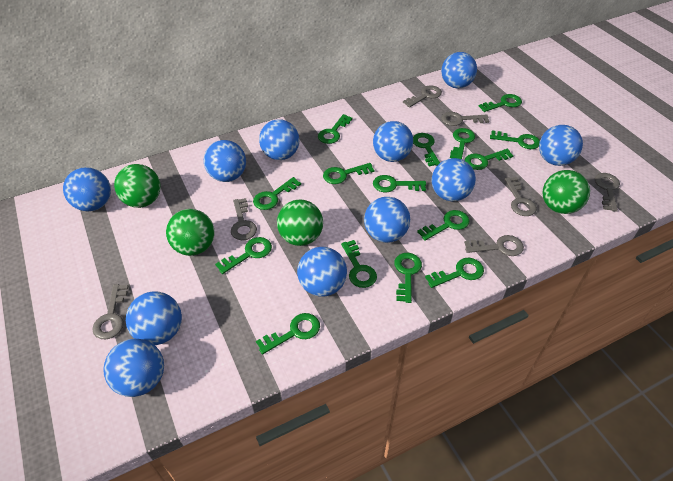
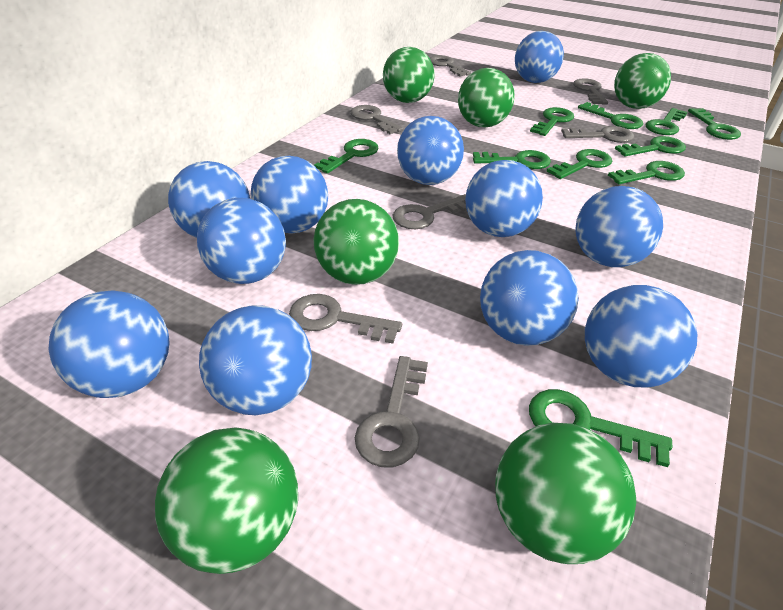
green ball: 4 -> 6
green key: 15 -> 10

